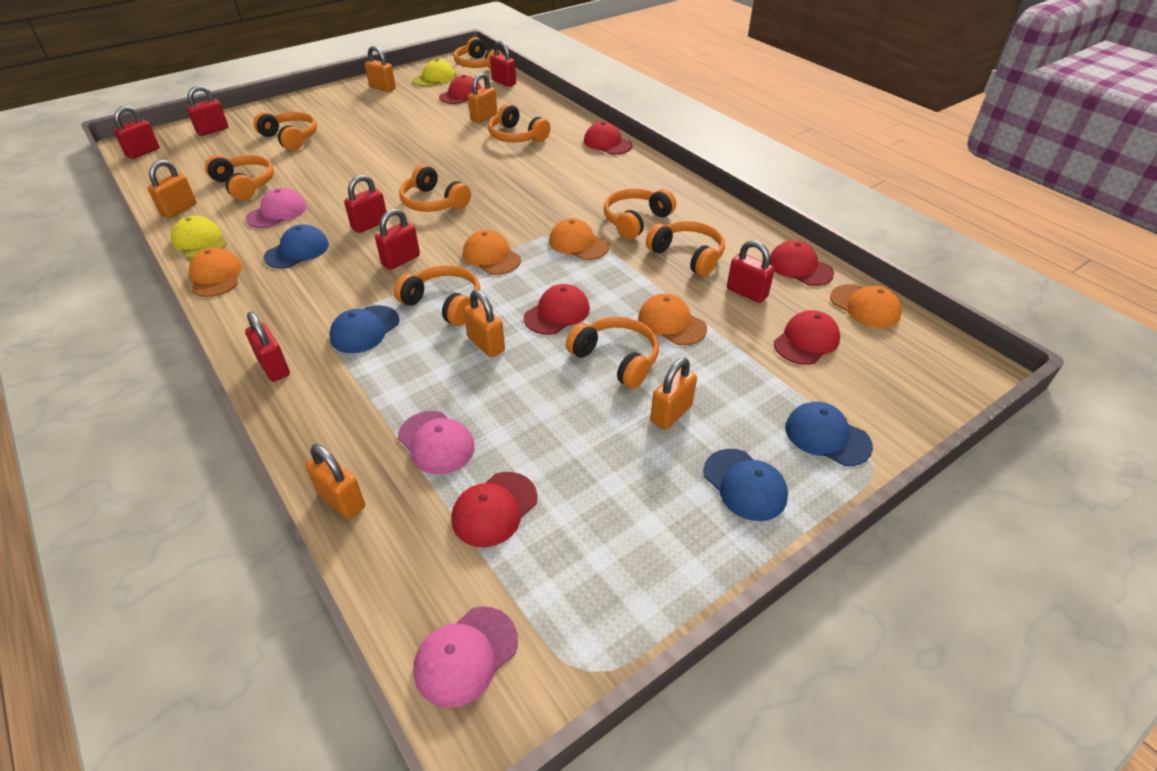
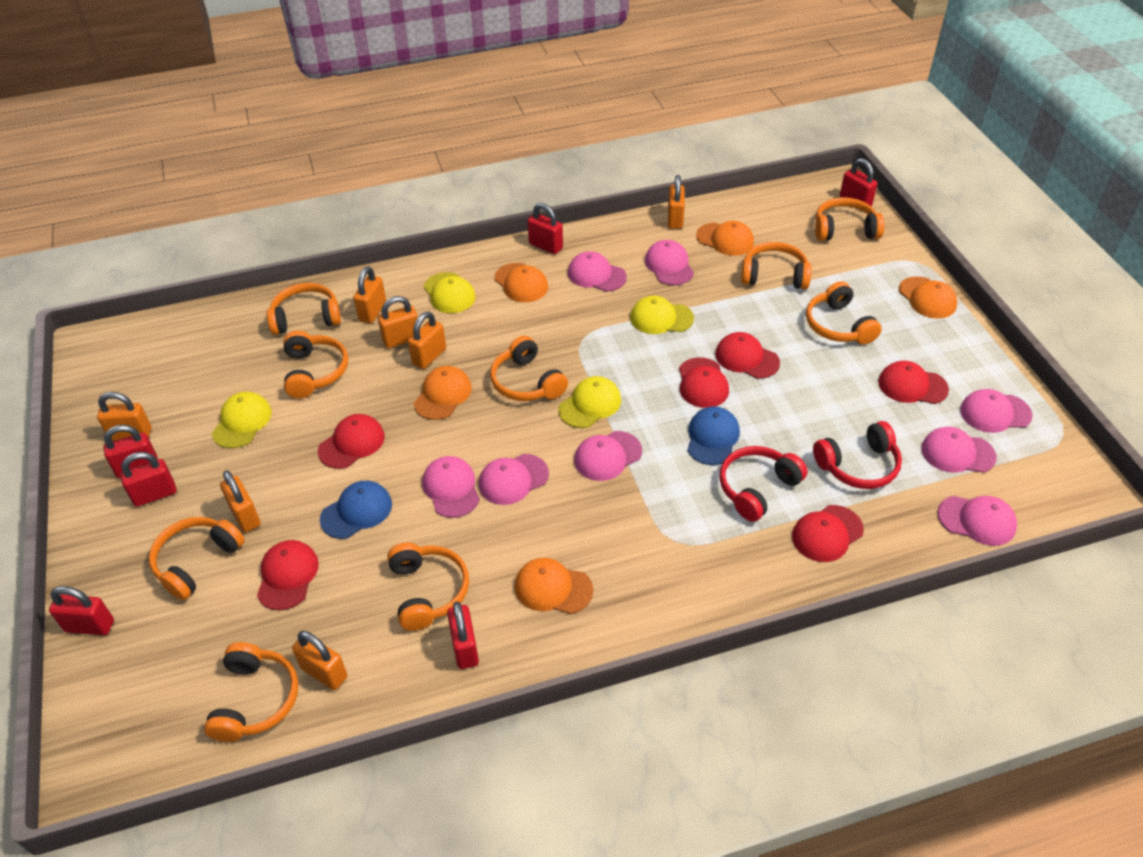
blue cap: 4 -> 2
orange padlock: 6 -> 7
pink cap: 3 -> 8
red headphones: 0 -> 2
red padlock: 7 -> 6
yellow cap: 2 -> 4

